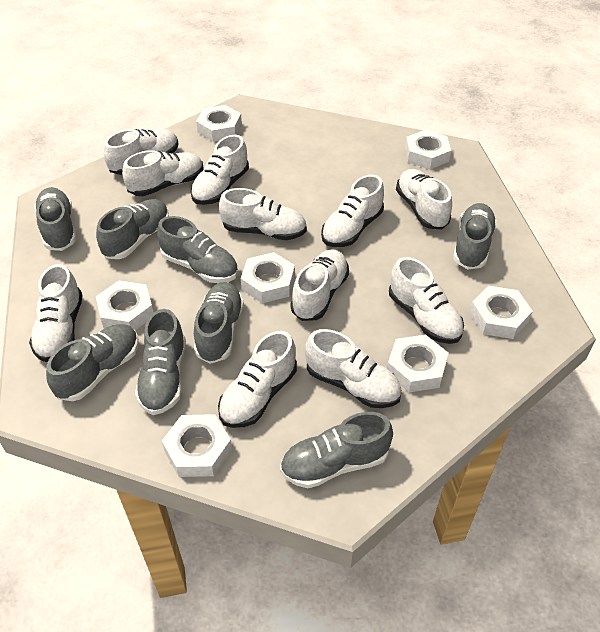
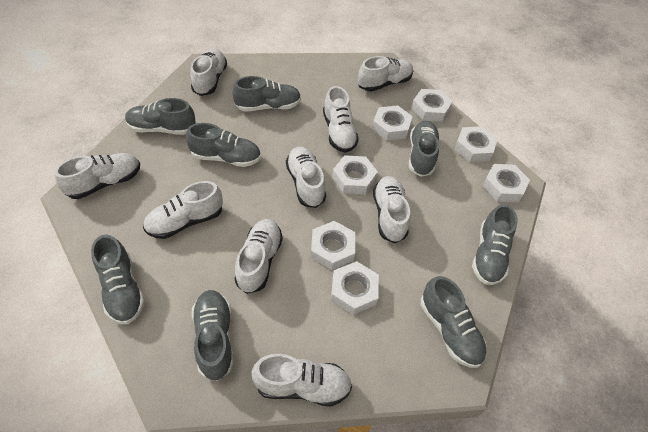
white shoe: 11 -> 9

